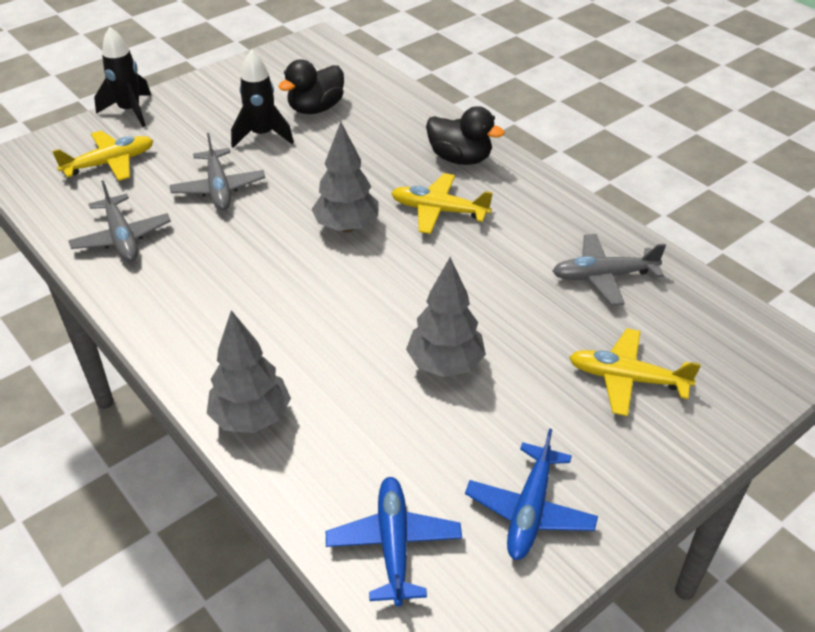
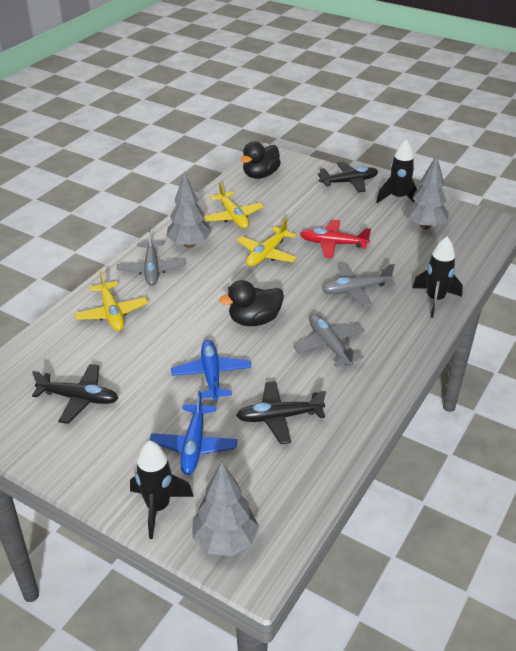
black plane: 0 -> 3
black rocket: 2 -> 3
red plane: 0 -> 1

